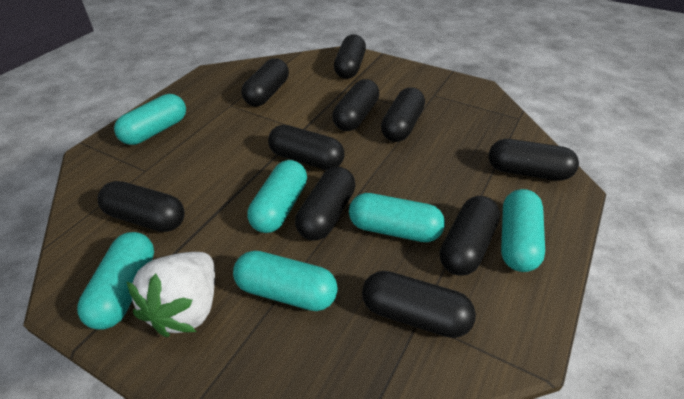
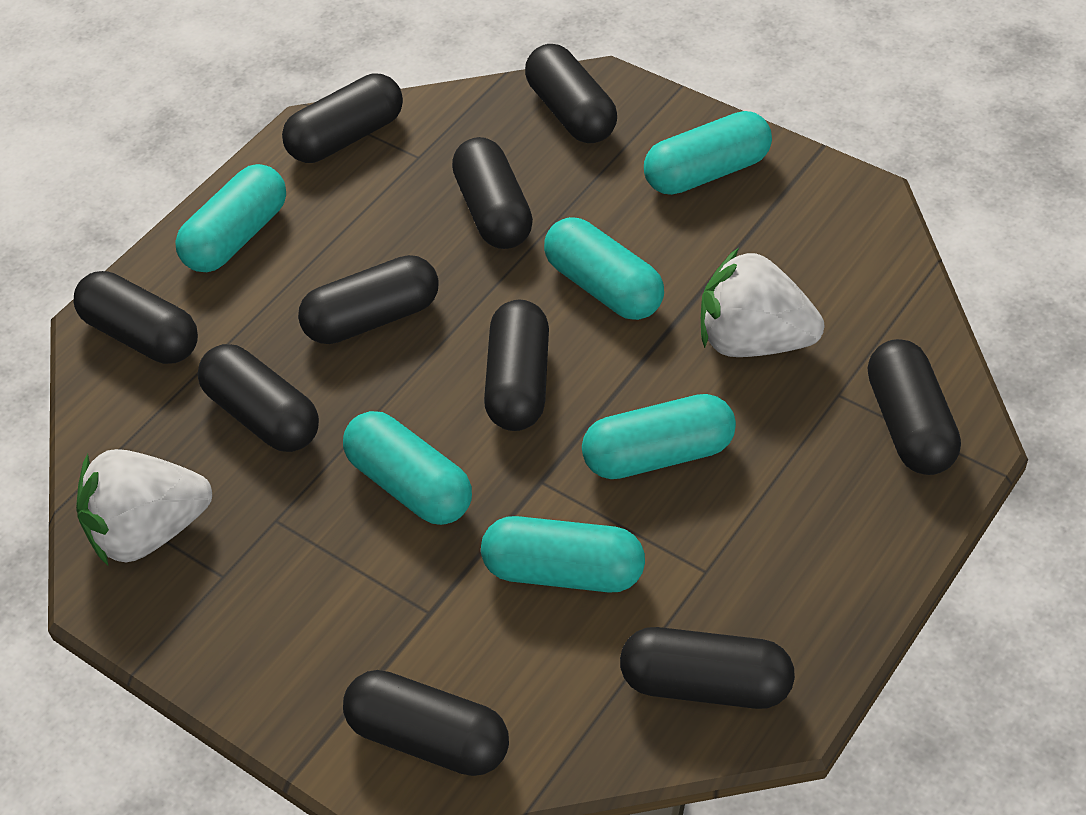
white strawberry: 1 -> 2

